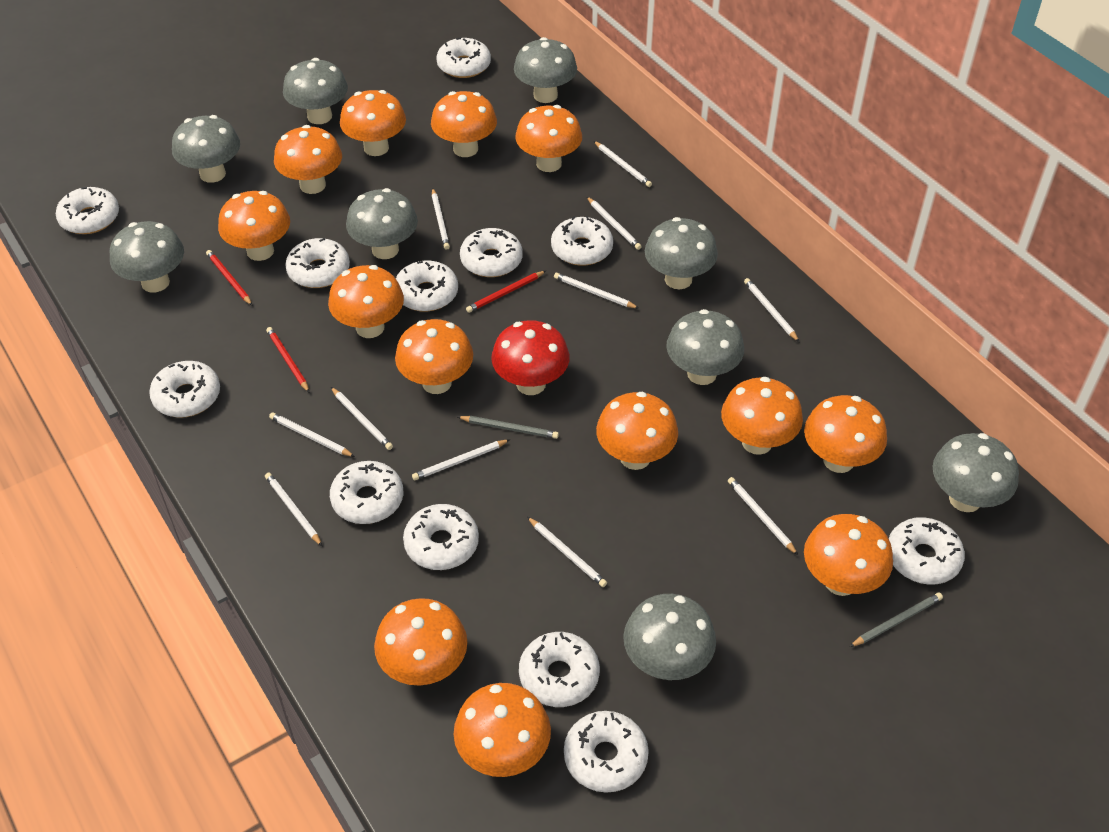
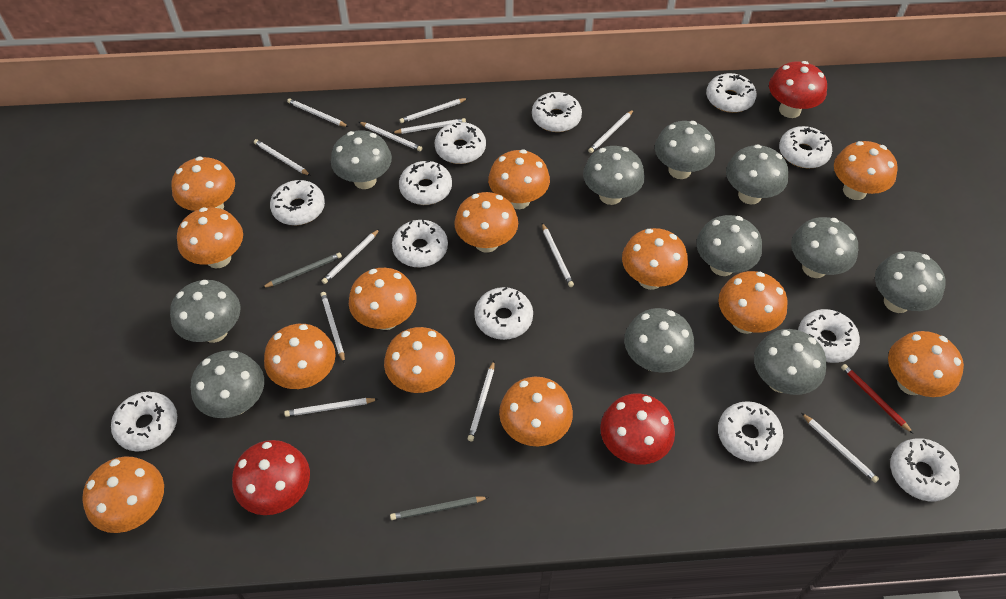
grey mushroom: 9 -> 11
red mushroom: 1 -> 3
red pencil: 3 -> 1
white pencil: 11 -> 12

